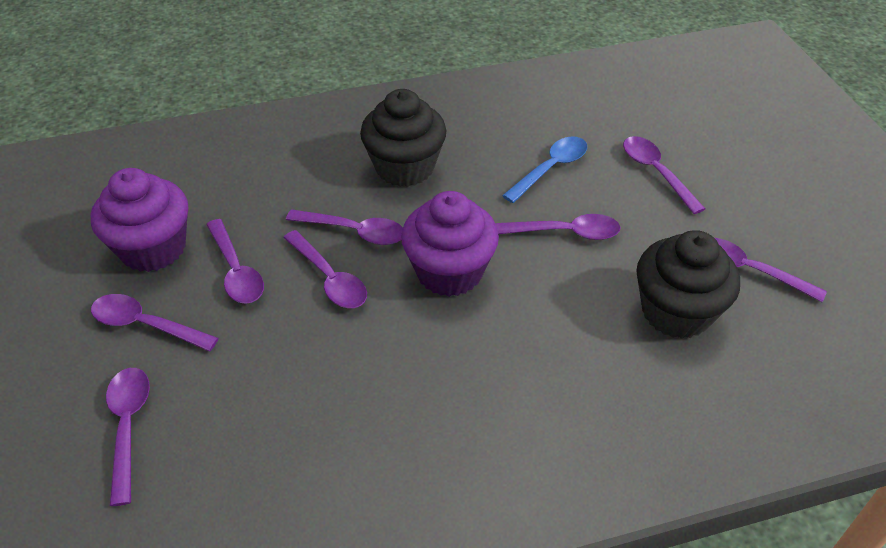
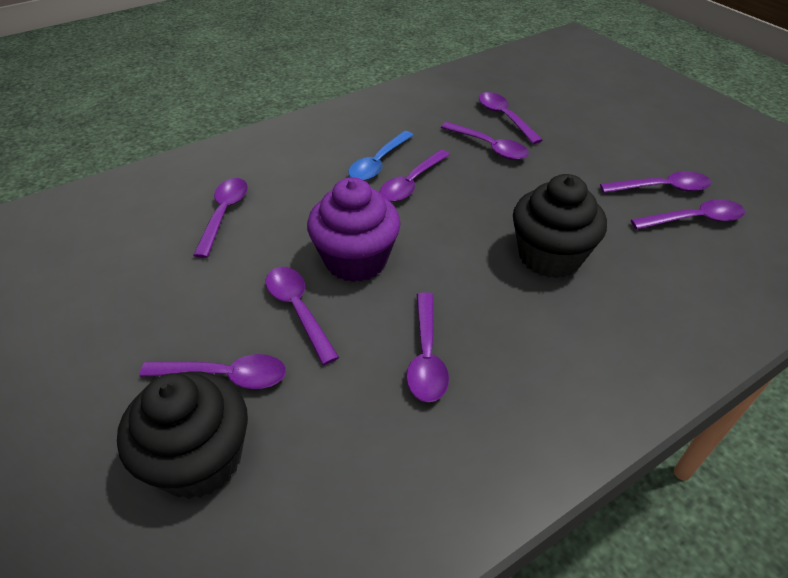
purple cupcake: 2 -> 1
purple spoon: 8 -> 9

